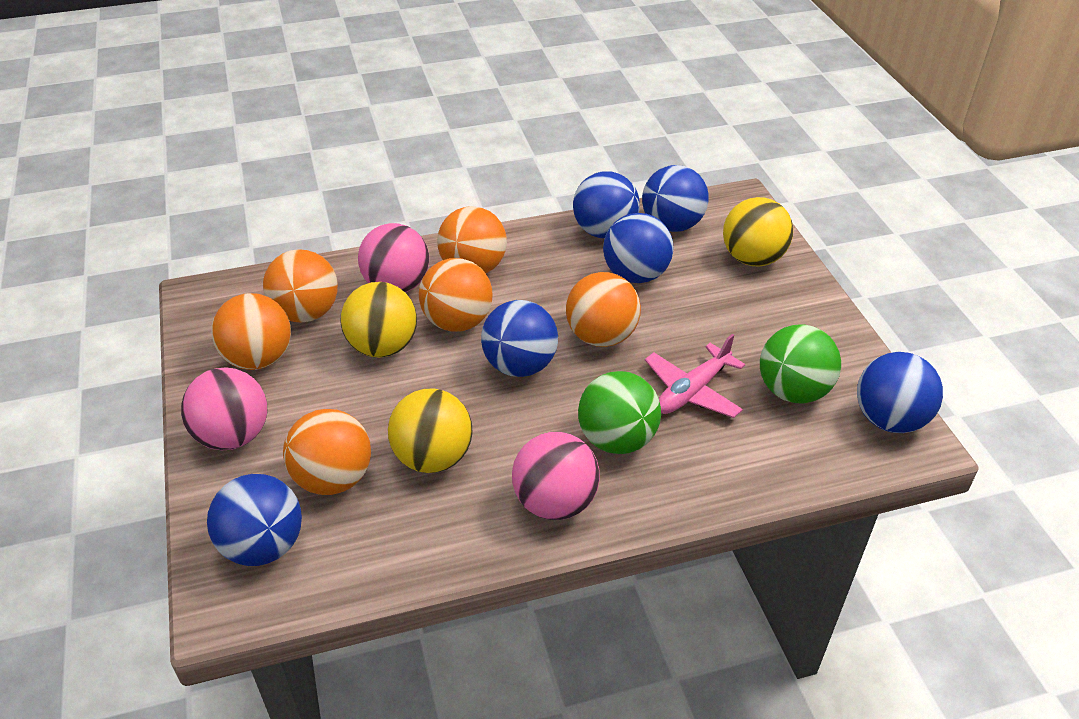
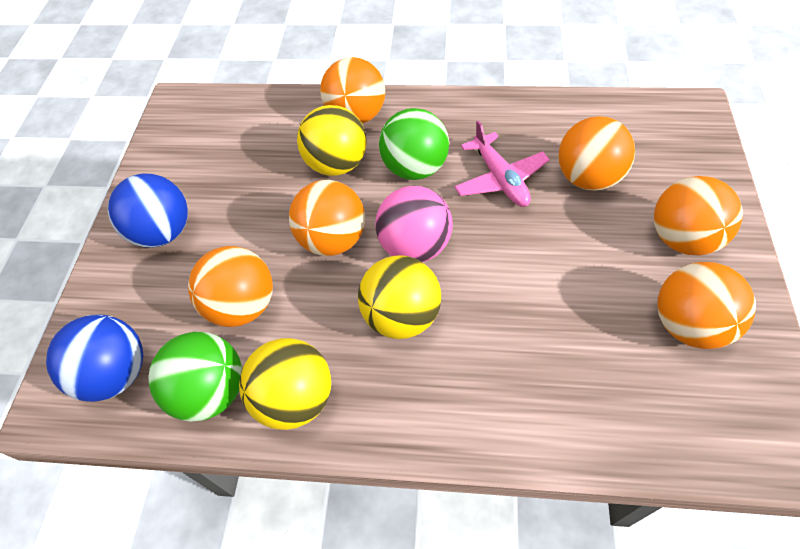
blue ball: 6 -> 2
pink ball: 3 -> 1

